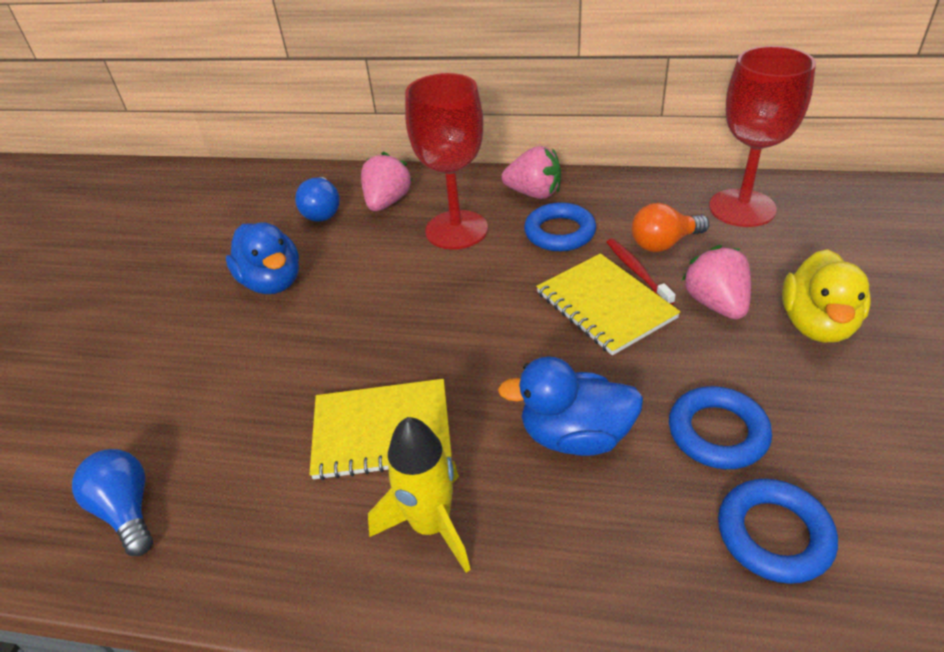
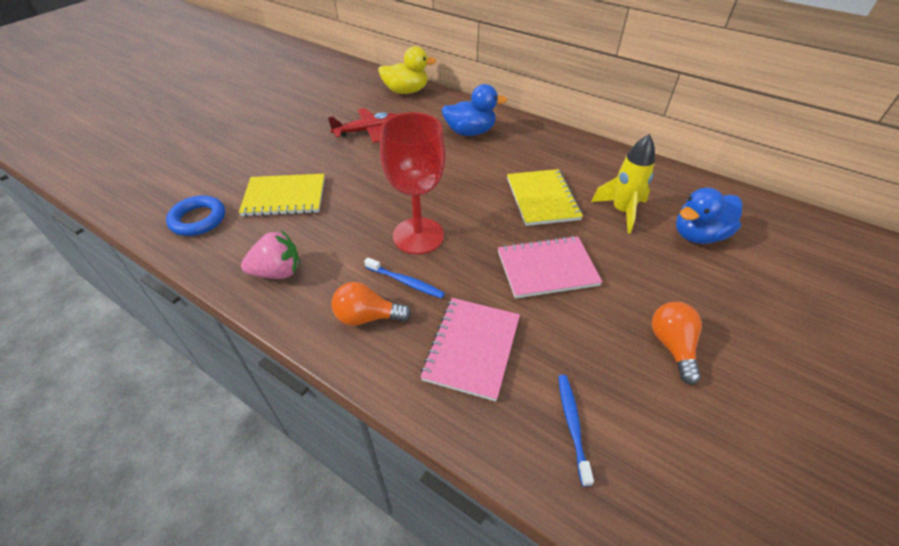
blue light bulb: 2 -> 0
blue ring: 3 -> 1
blue toothbrush: 0 -> 2
orange light bulb: 1 -> 2
pink notebook: 0 -> 2
pink strawberry: 3 -> 1
red goblet: 2 -> 1
red plane: 0 -> 1
red toothbrush: 1 -> 0

